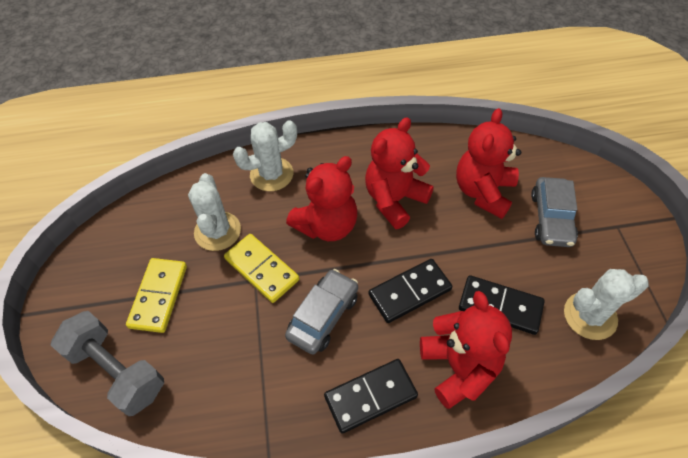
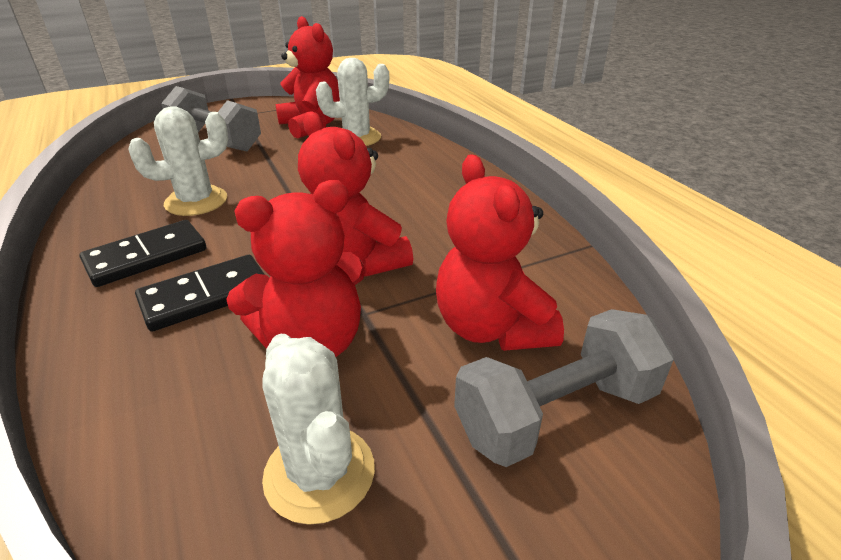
black domino: 3 -> 2
grey car: 2 -> 0
grey dumbbell: 1 -> 2
yellow domino: 2 -> 0

